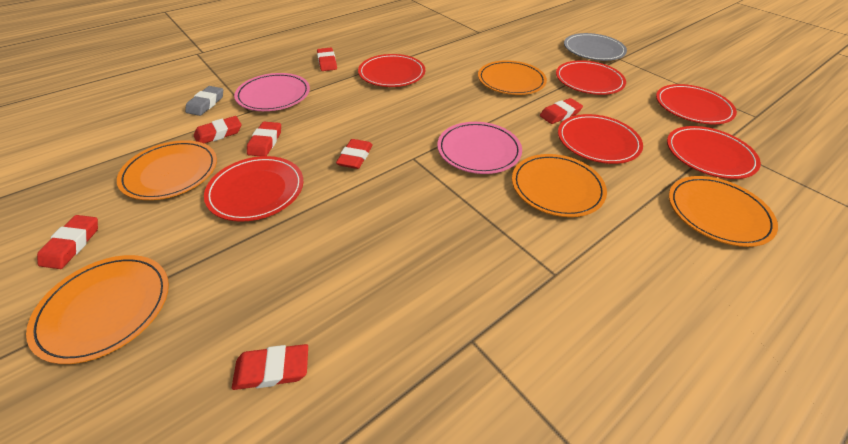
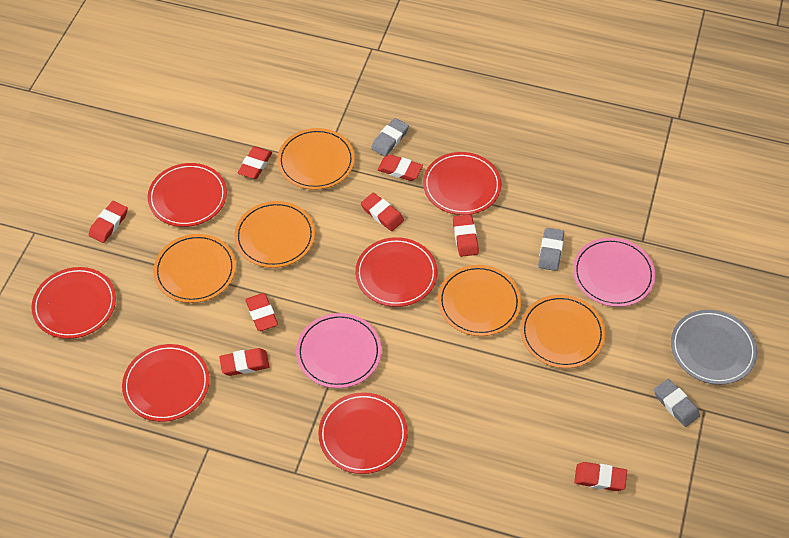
grey eraser: 1 -> 3
red eraser: 7 -> 8

